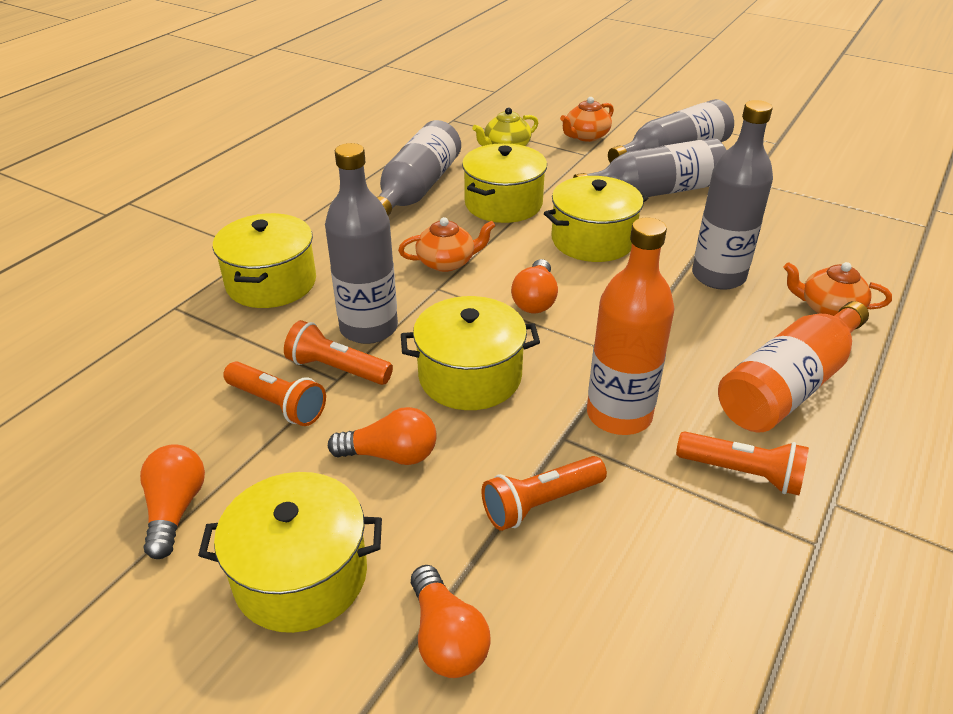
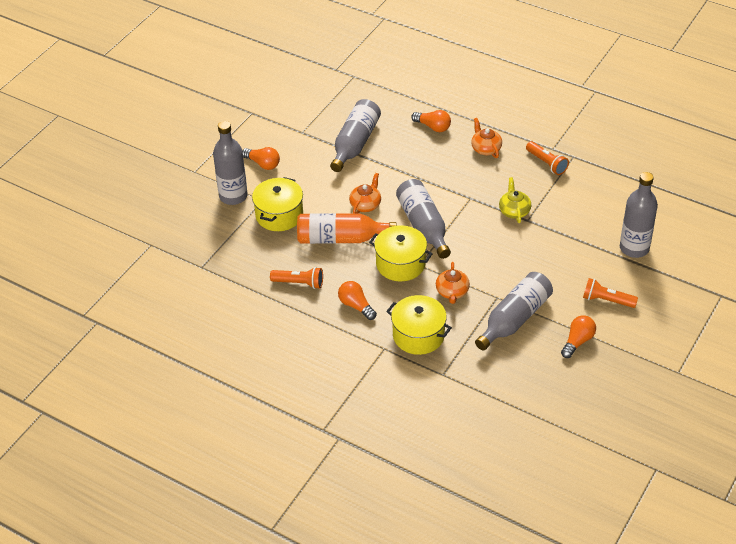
orange bottle: 2 -> 1
orange flashlight: 4 -> 3
yellow pot: 5 -> 3

